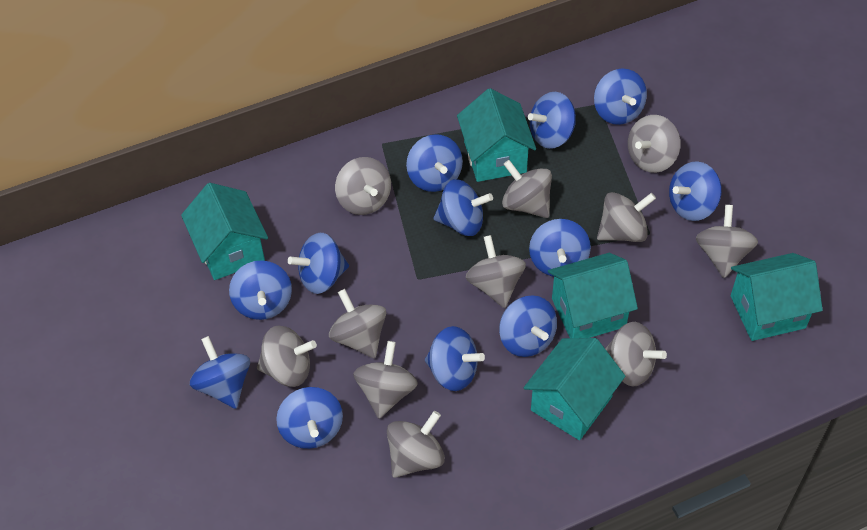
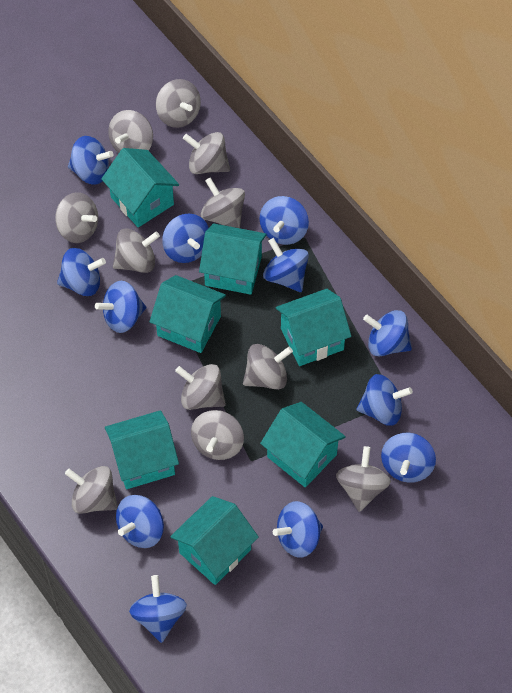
turquoise house: 5 -> 7

